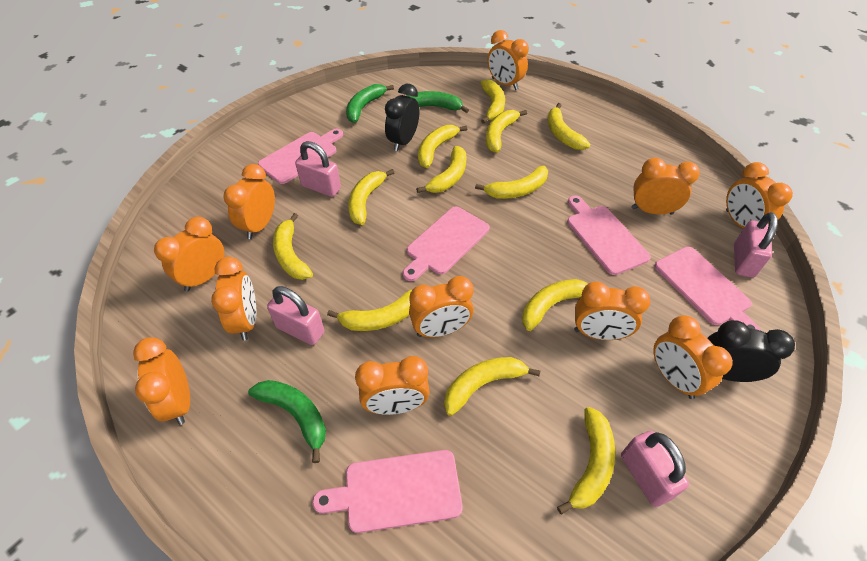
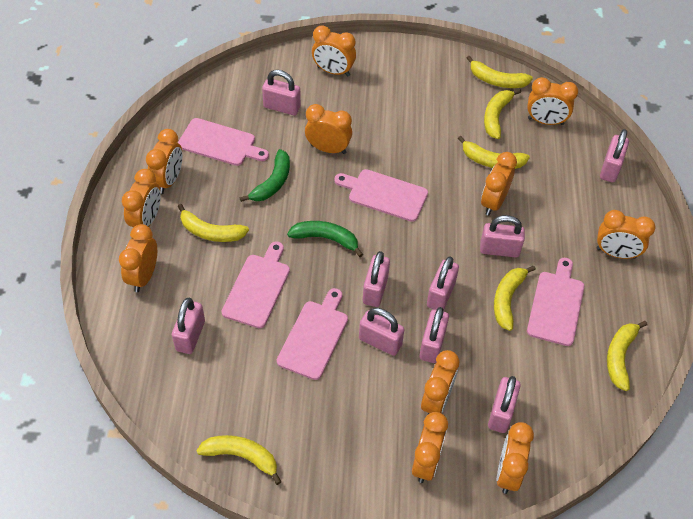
black clock: 2 -> 0
green banana: 3 -> 2
pink padlock: 4 -> 9
yellow banana: 12 -> 7

